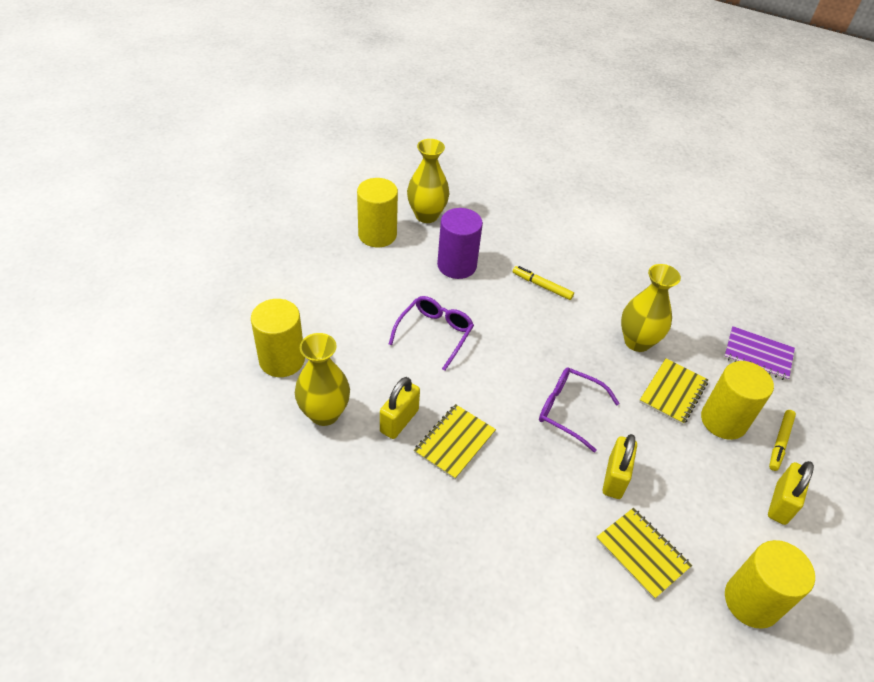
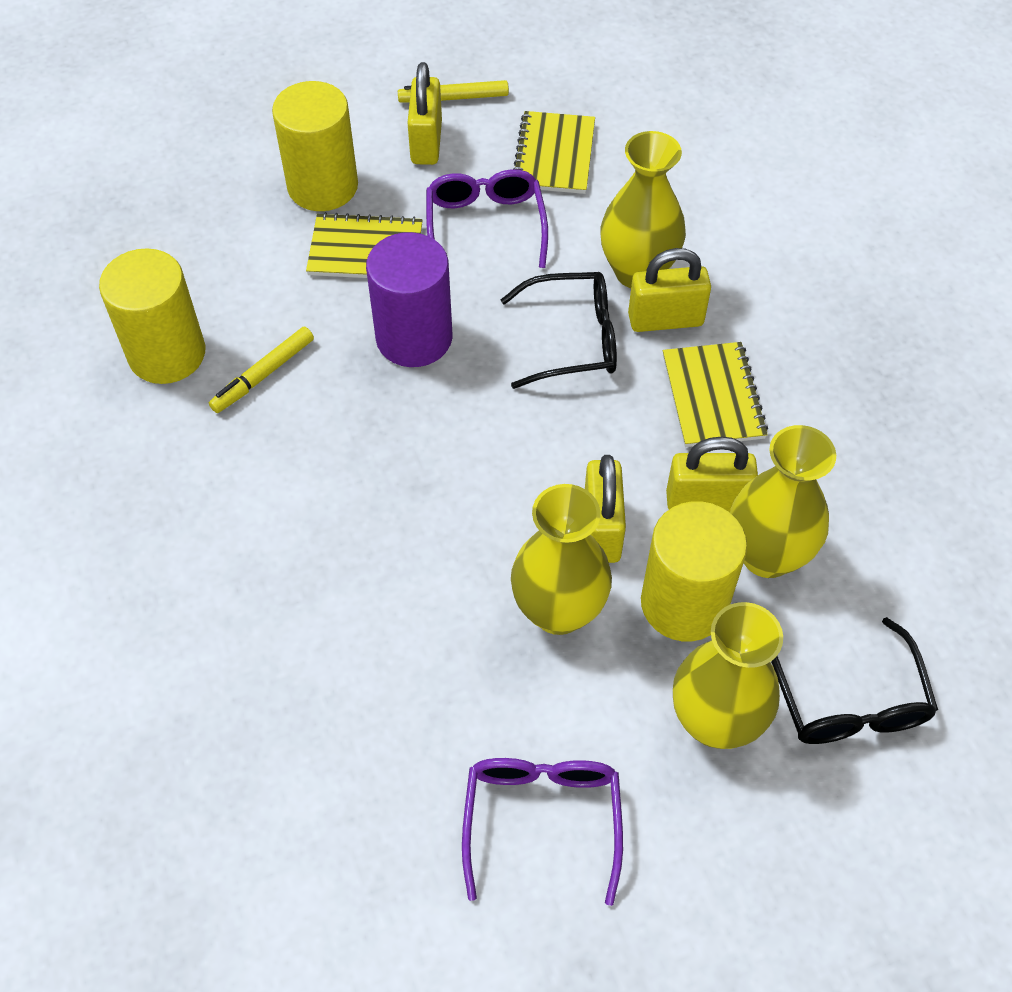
black glasses: 0 -> 2
purple notebook: 1 -> 0
yellow cylinder: 4 -> 3
yellow padlock: 3 -> 4
yellow vase: 3 -> 4

